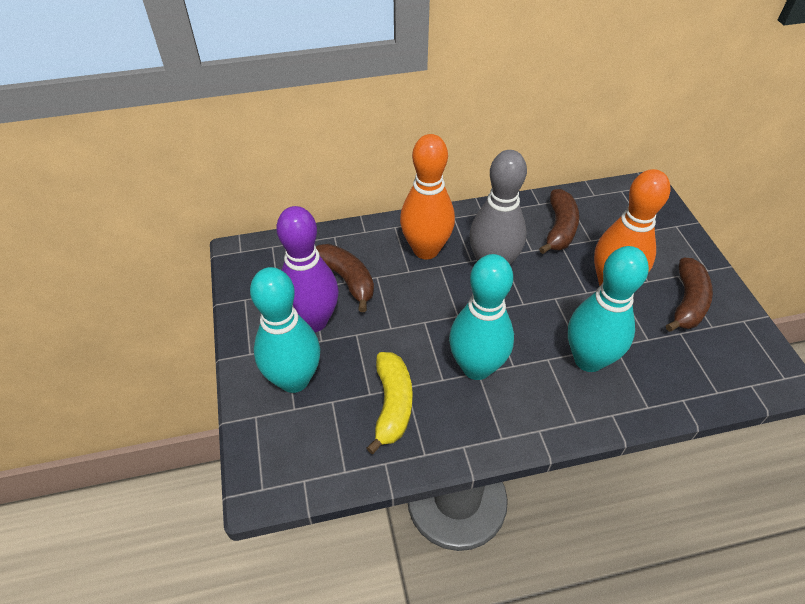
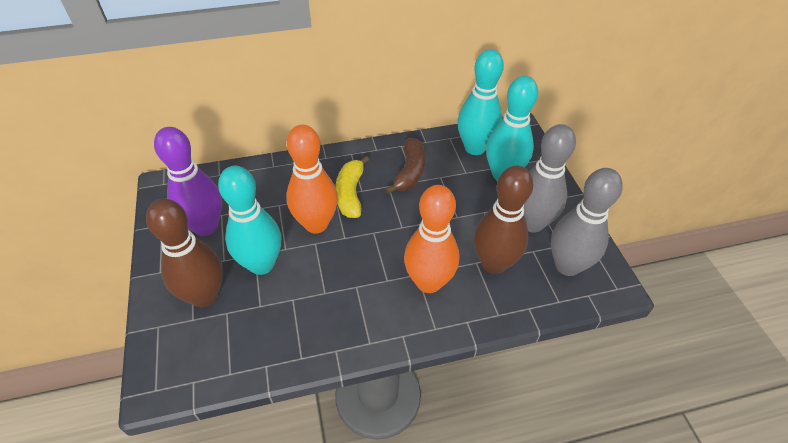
brown banana: 3 -> 1
brown bowling pin: 0 -> 2
grey bowling pin: 1 -> 2

